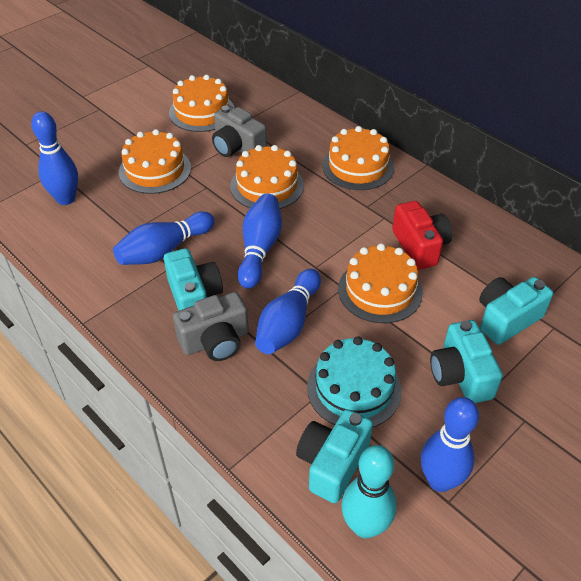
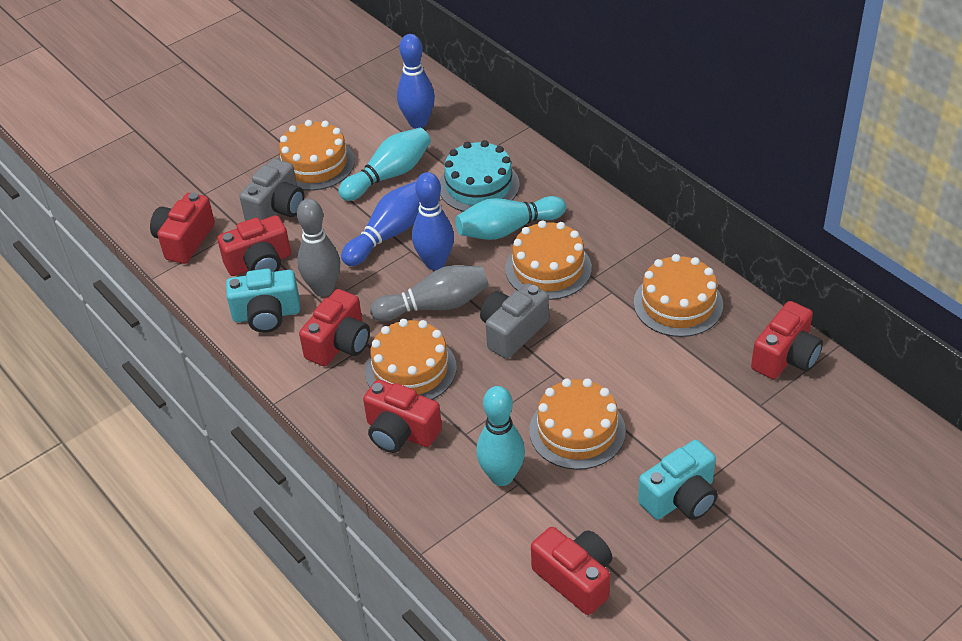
blue bowling pin: 5 -> 3
grey bowling pin: 0 -> 2
red camera: 1 -> 6
turquoise bowling pin: 1 -> 3
turquoise camera: 4 -> 2

